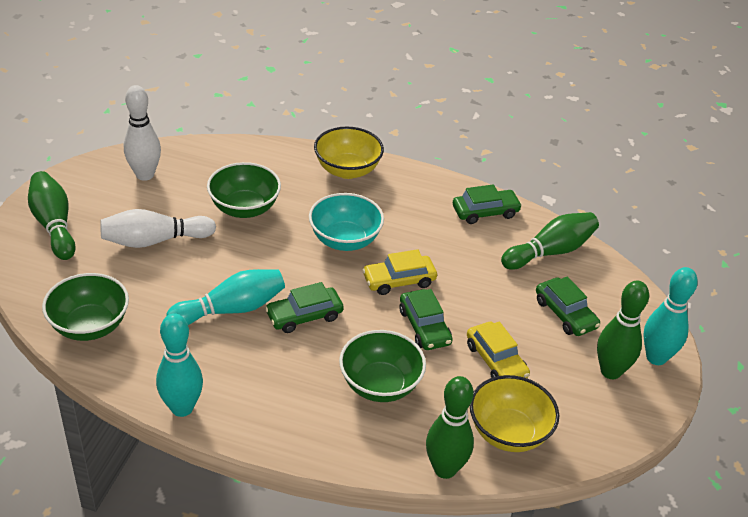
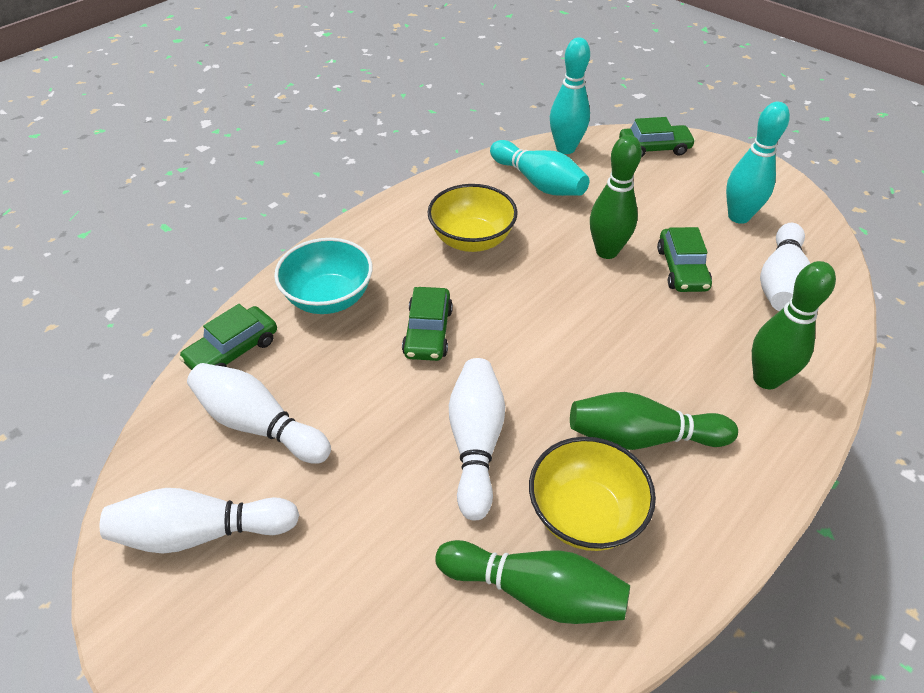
green bowl: 3 -> 0
white bowling pin: 2 -> 4
yellow car: 2 -> 0

